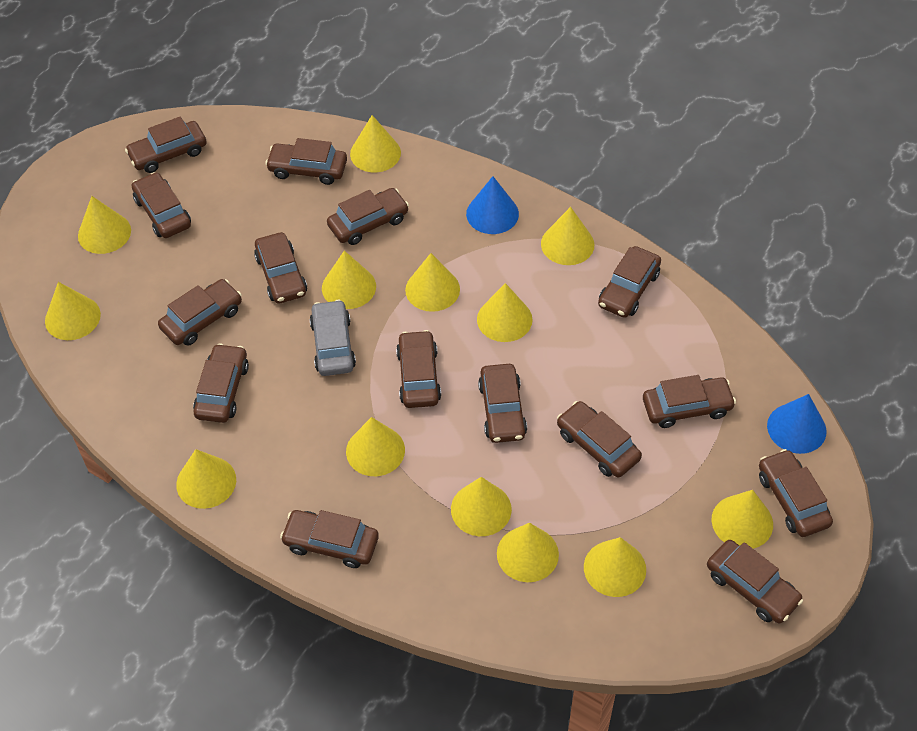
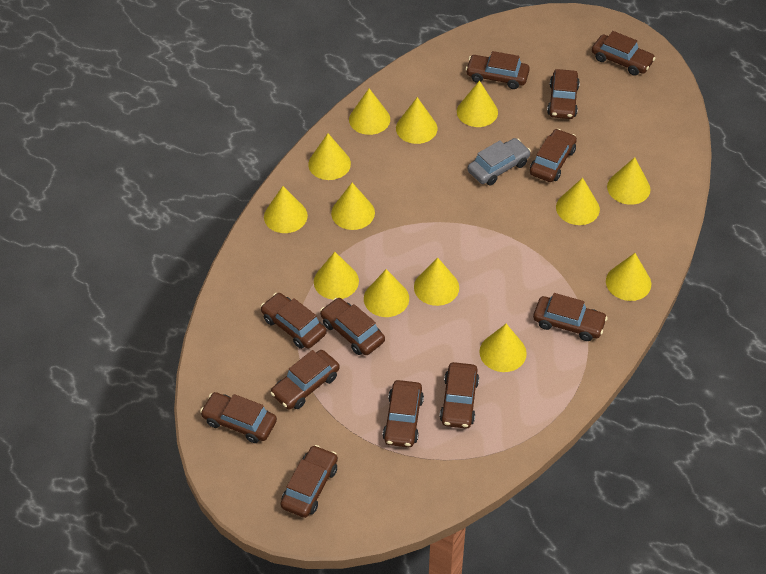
blue cone: 2 -> 0
brown car: 15 -> 12

